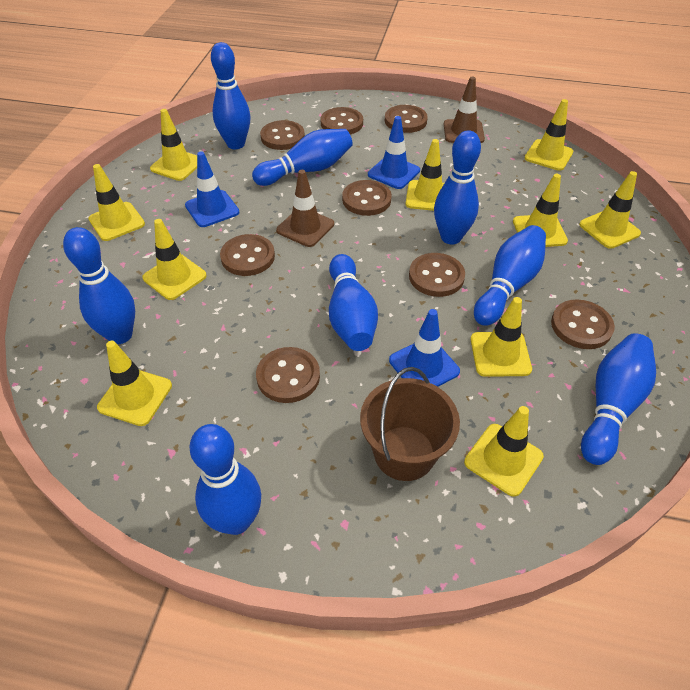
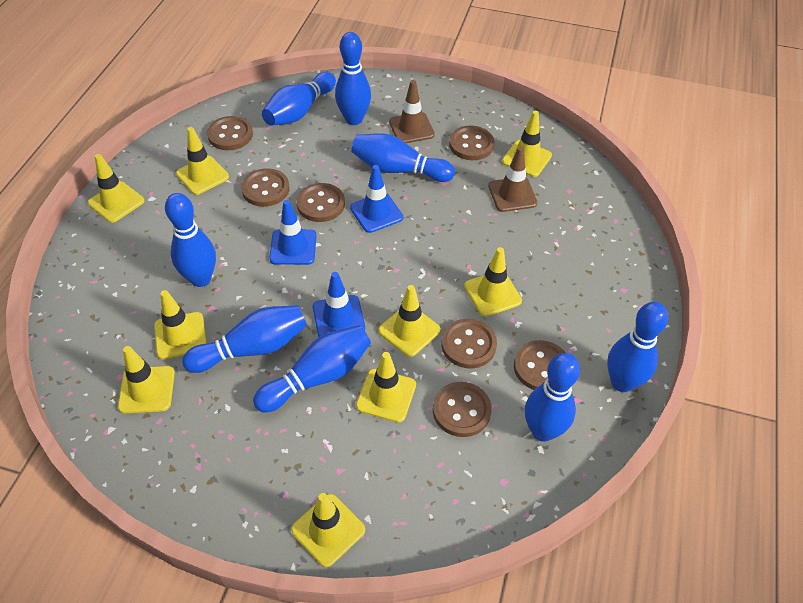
brown bucket: 1 -> 0
brown button: 8 -> 7
yellow traffic cone: 10 -> 9

